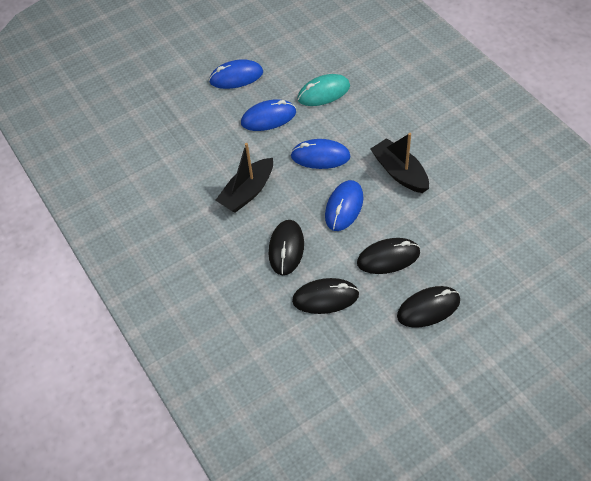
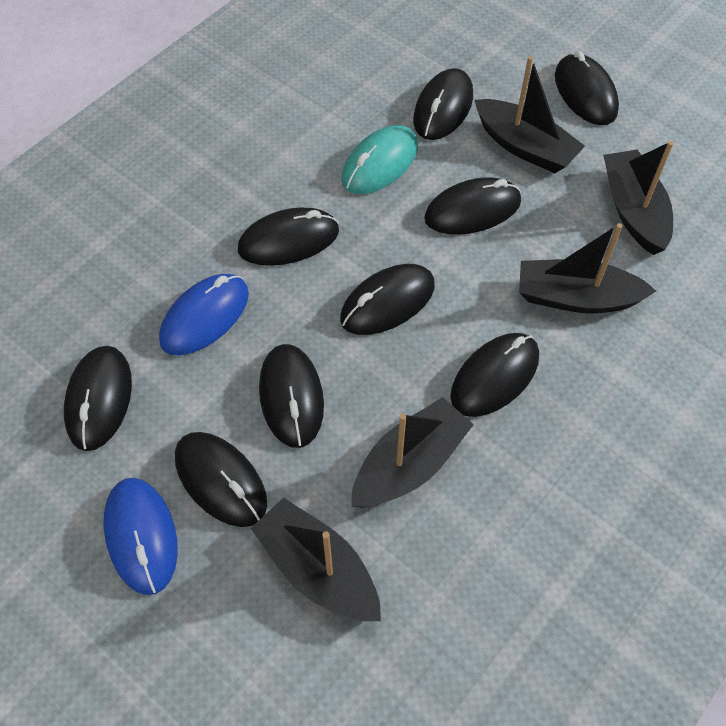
black boat: 2 -> 5
black mouse: 4 -> 9
blue mouse: 4 -> 2

